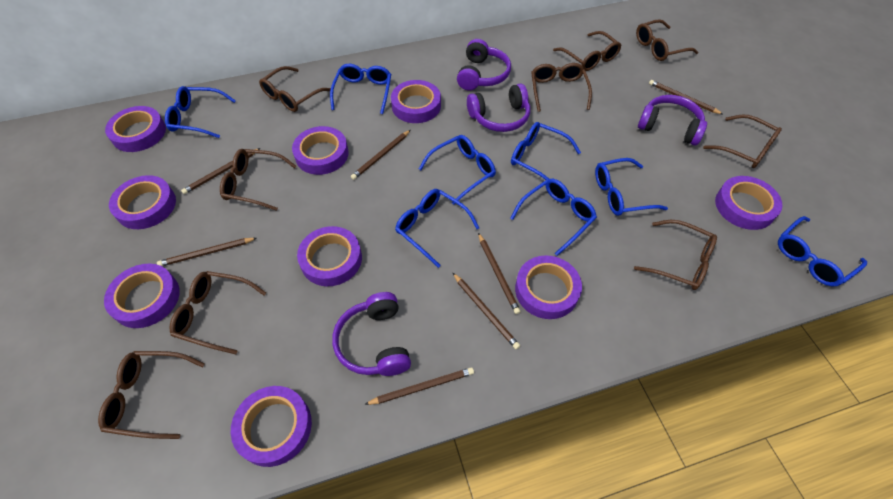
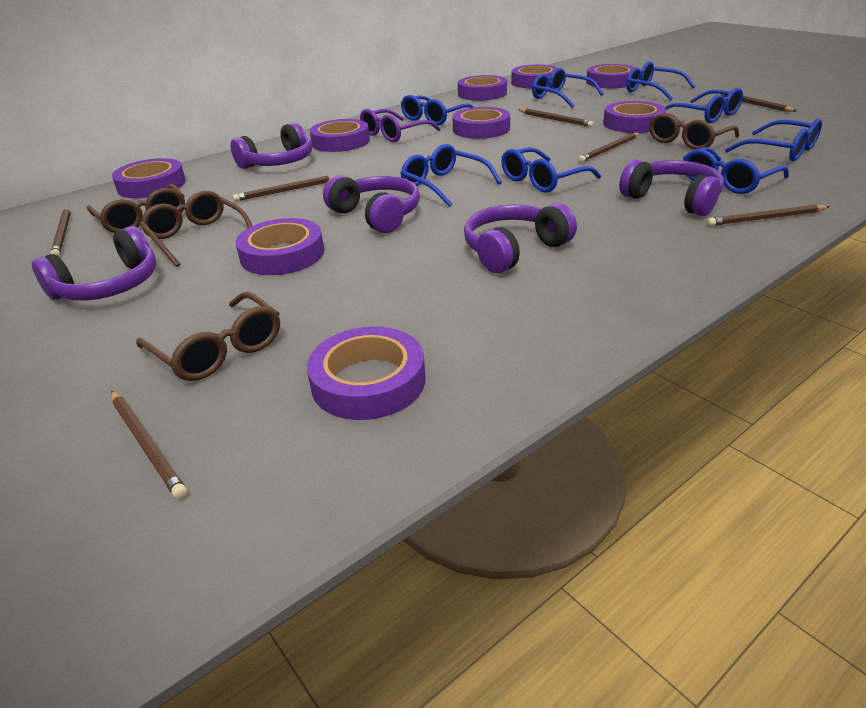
brown glasses: 9 -> 4
purple glasses: 0 -> 1
purple headphones: 4 -> 5

